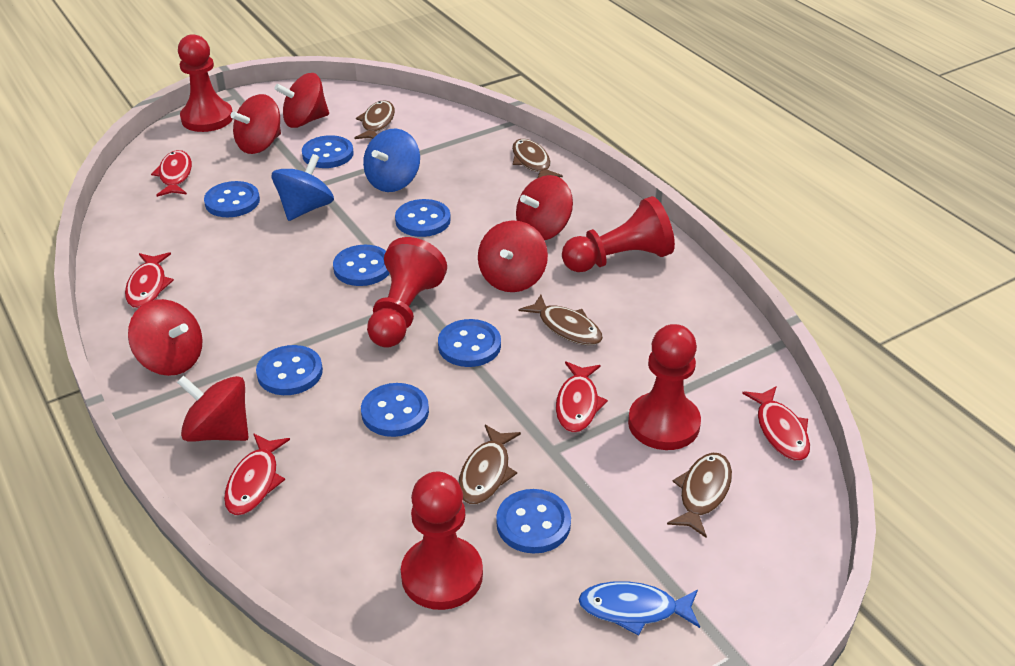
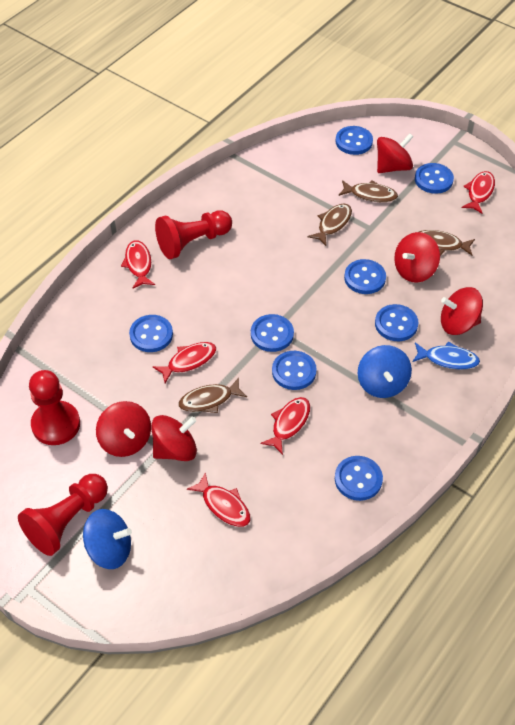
brown fish: 5 -> 4
red pawn: 5 -> 3
red spinning top: 6 -> 5

